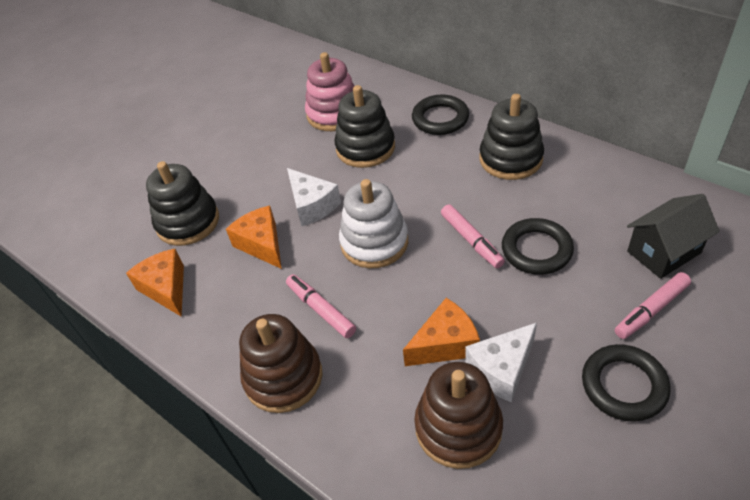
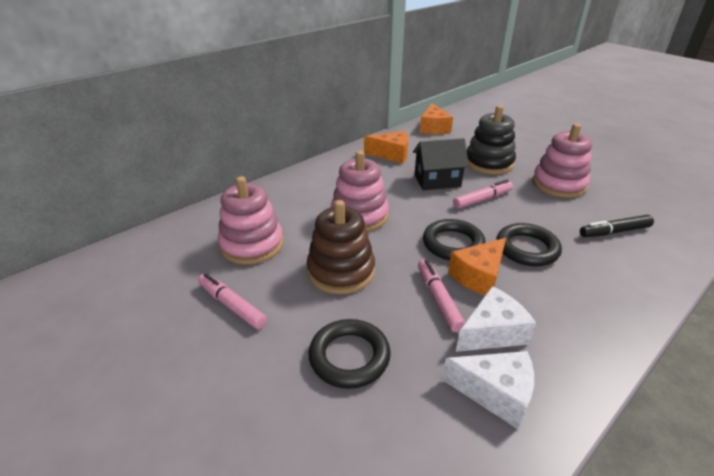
black marker: 0 -> 1
black stacking toy: 3 -> 1
brown stacking toy: 2 -> 1
pink stacking toy: 1 -> 3
white stacking toy: 1 -> 0

